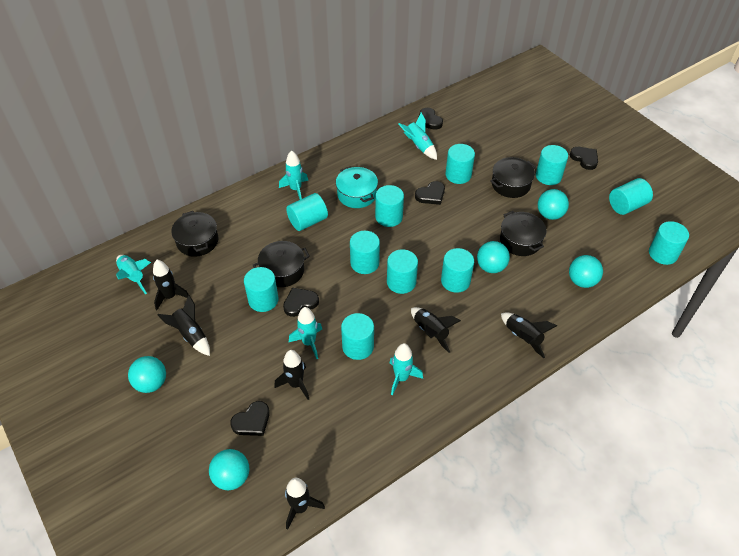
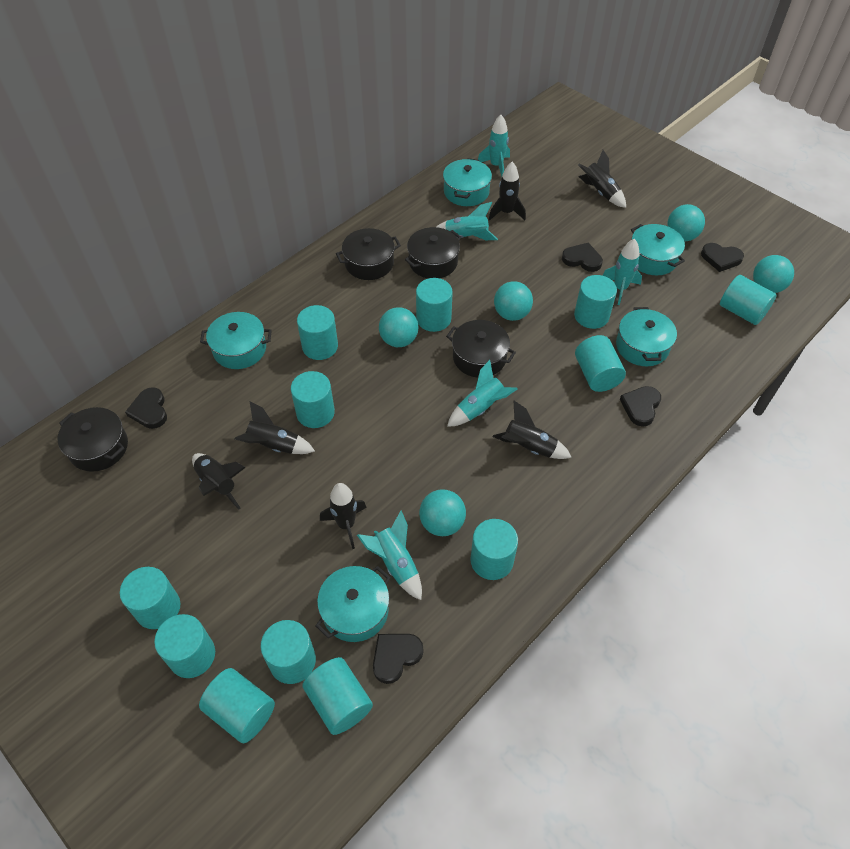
turquoise cylinder: 11 -> 12
turquoise pot: 1 -> 5

